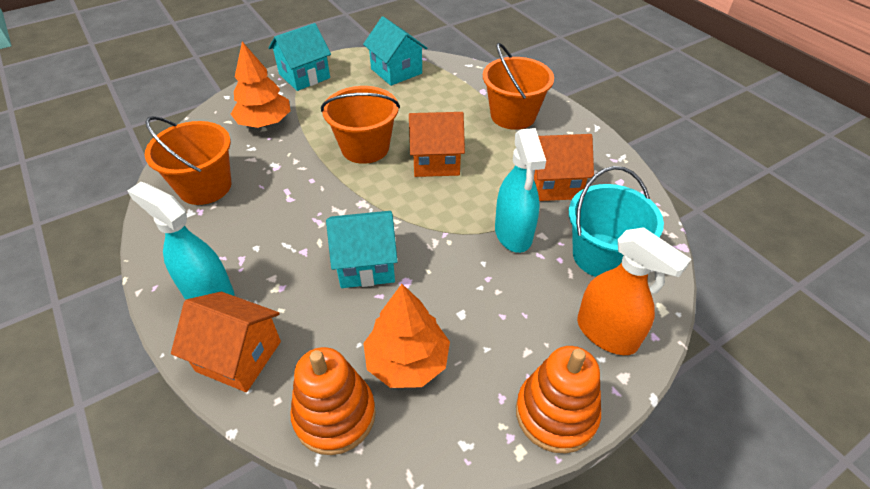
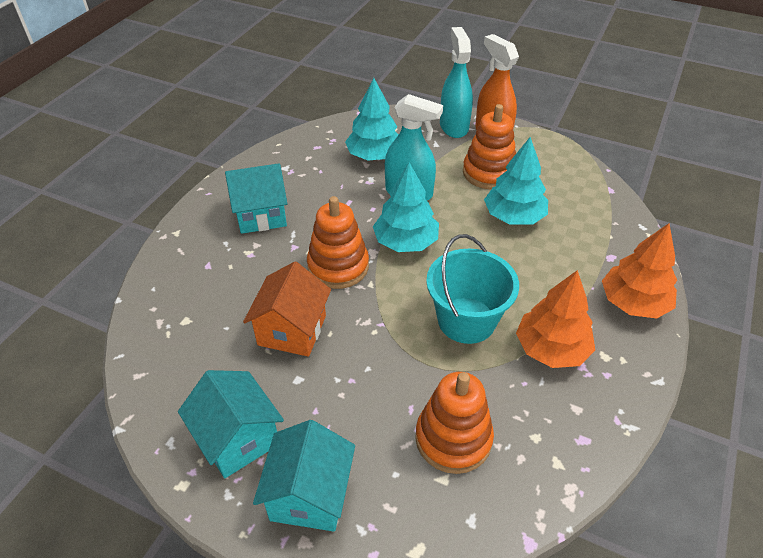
orange bucket: 3 -> 0
orange house: 3 -> 1
orange stacking toy: 2 -> 3
turquoise tree: 0 -> 3

